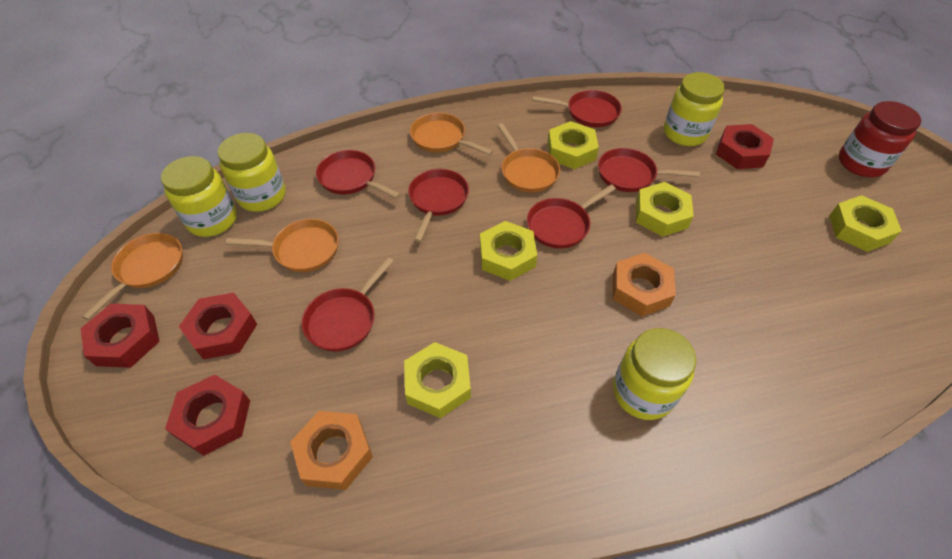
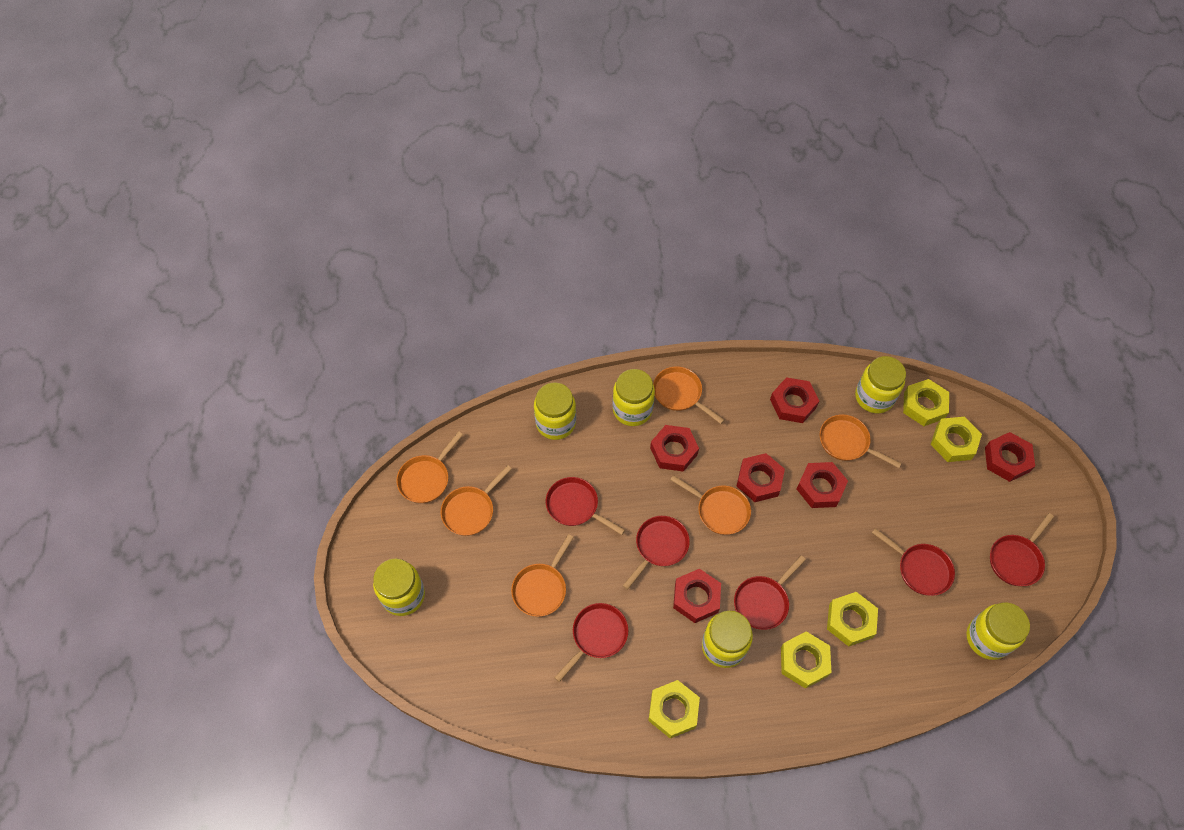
orange nut: 2 -> 0
orange pan: 4 -> 6
red jar: 1 -> 0
red nut: 4 -> 6
yellow jar: 4 -> 6

